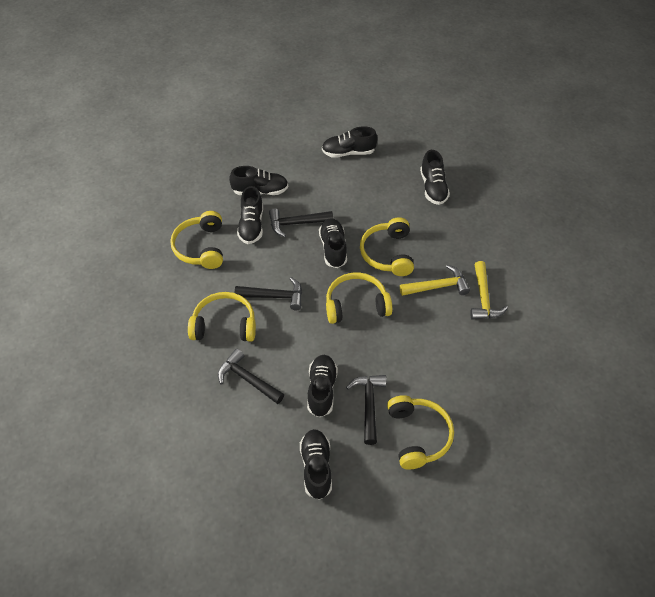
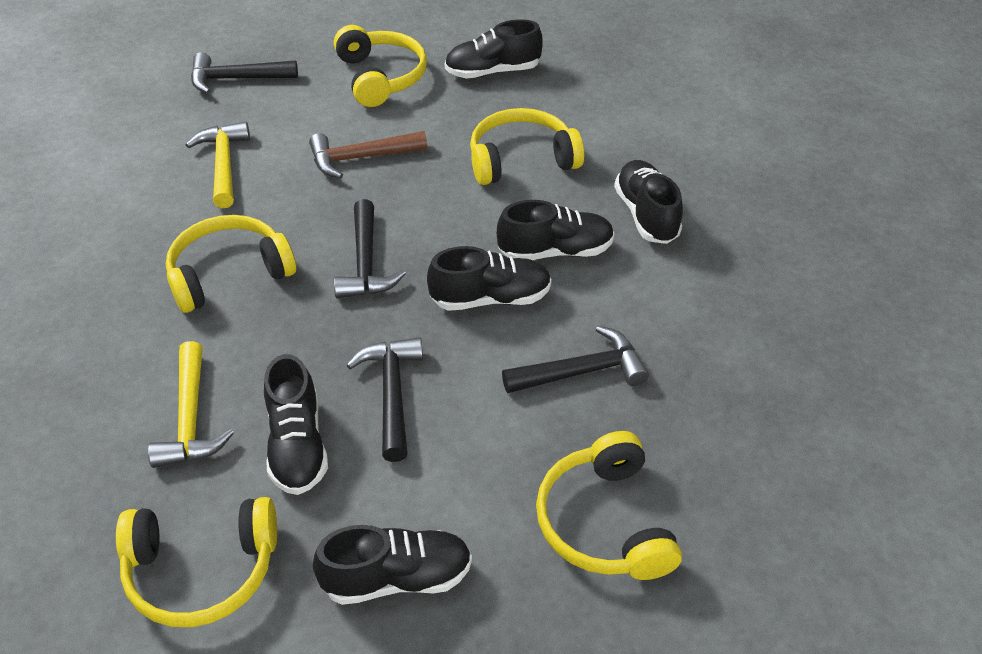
black shoe: 7 -> 6
brown hammer: 0 -> 1

